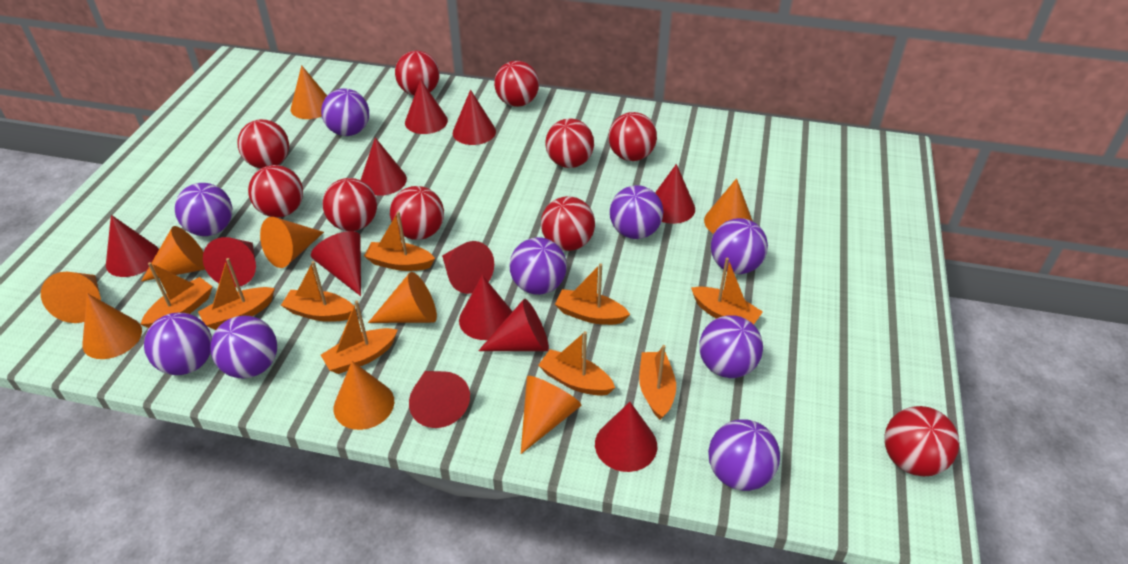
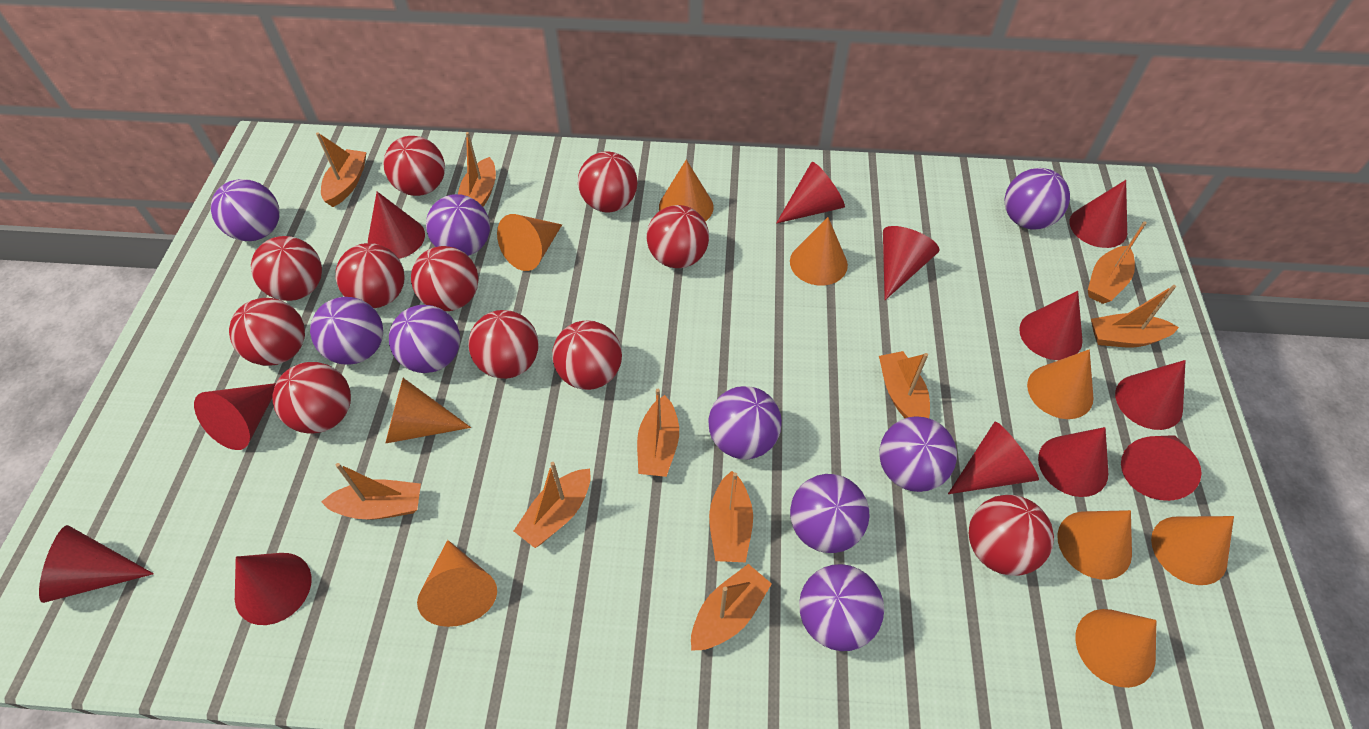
orange boat: 9 -> 10
red ball: 10 -> 11

